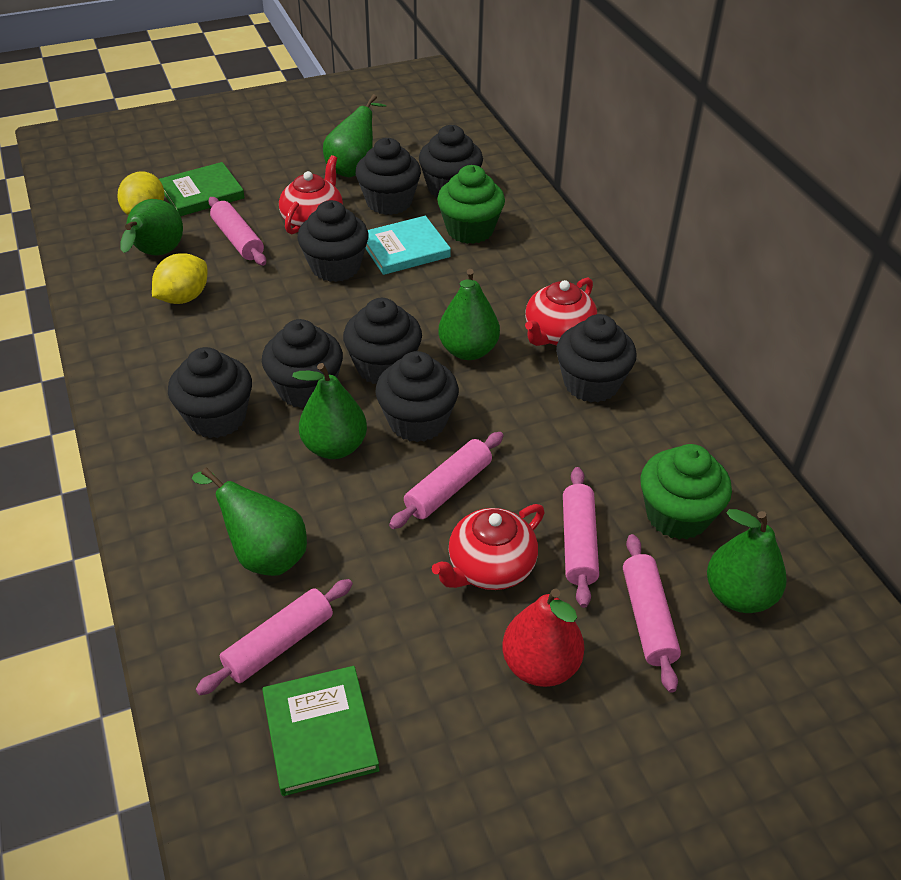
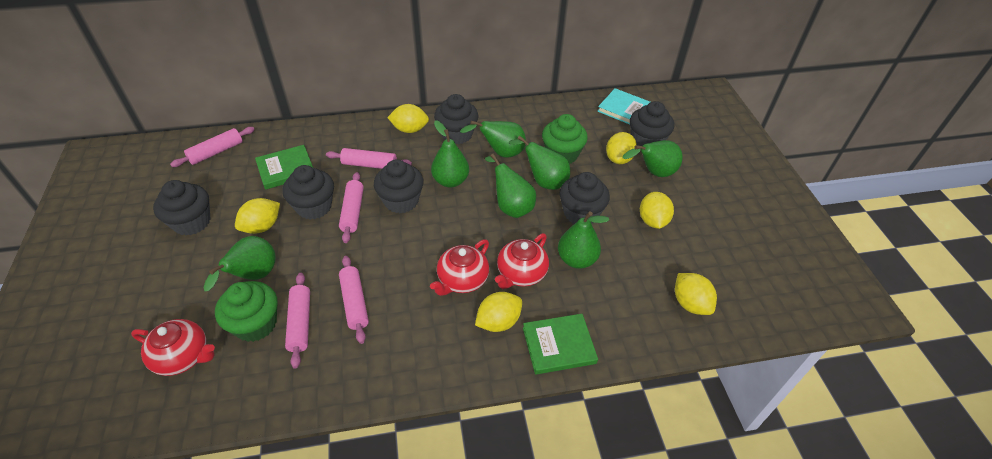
black cupcake: 8 -> 6
green pear: 6 -> 7
red pear: 1 -> 0
yellow lemon: 2 -> 6

